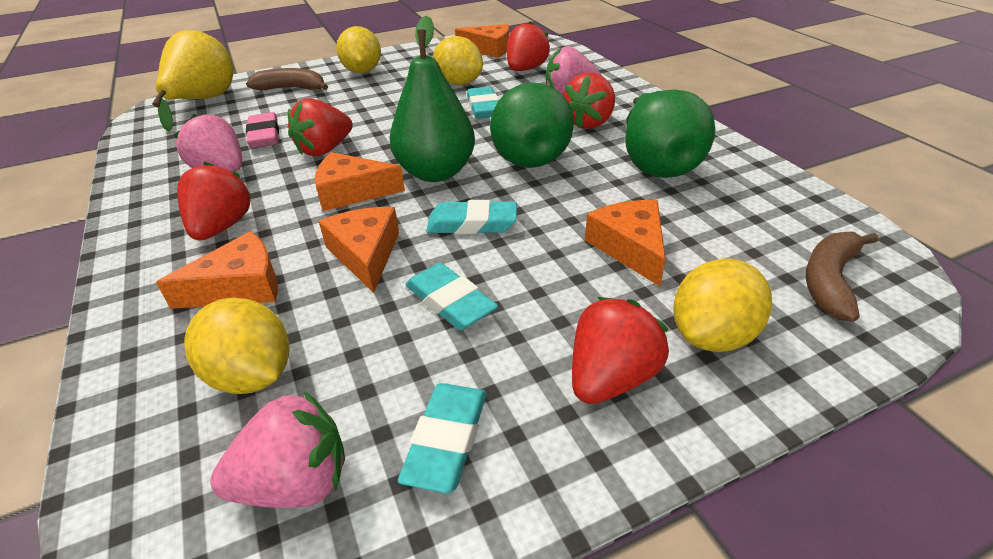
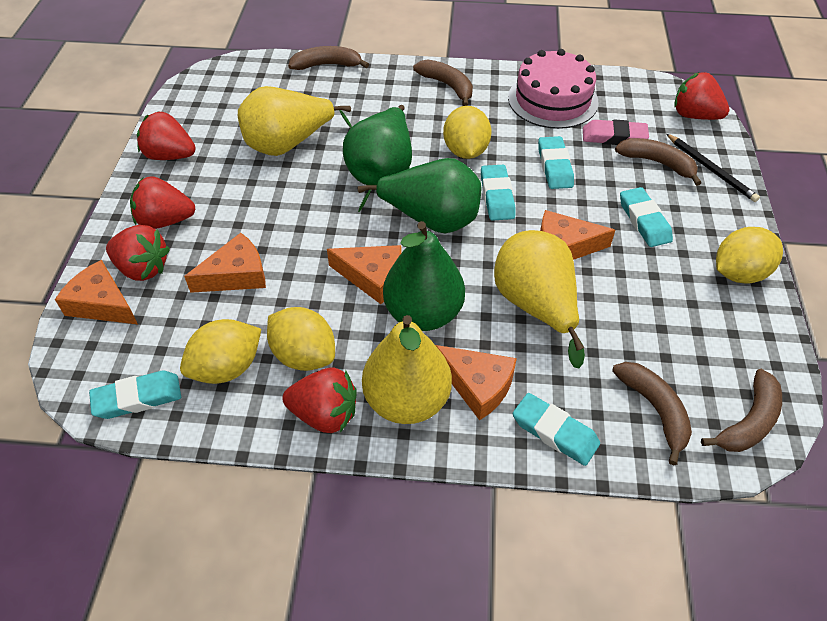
black pencil: 0 -> 1
brown banana: 2 -> 5
pink cake: 0 -> 1
pink strawberry: 3 -> 0
turquoise eraser: 4 -> 5
yellow pear: 1 -> 3

